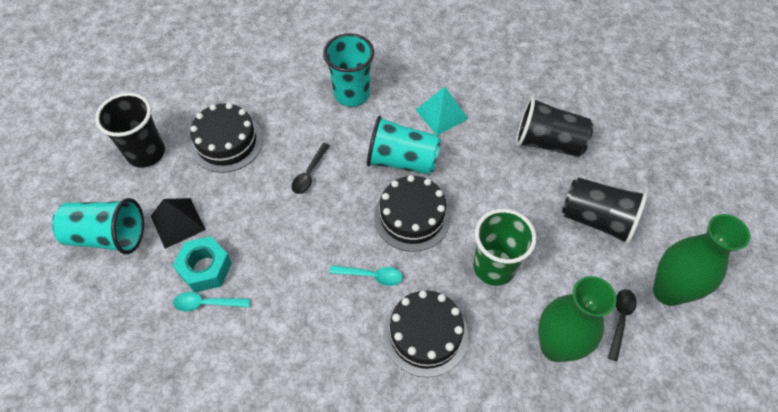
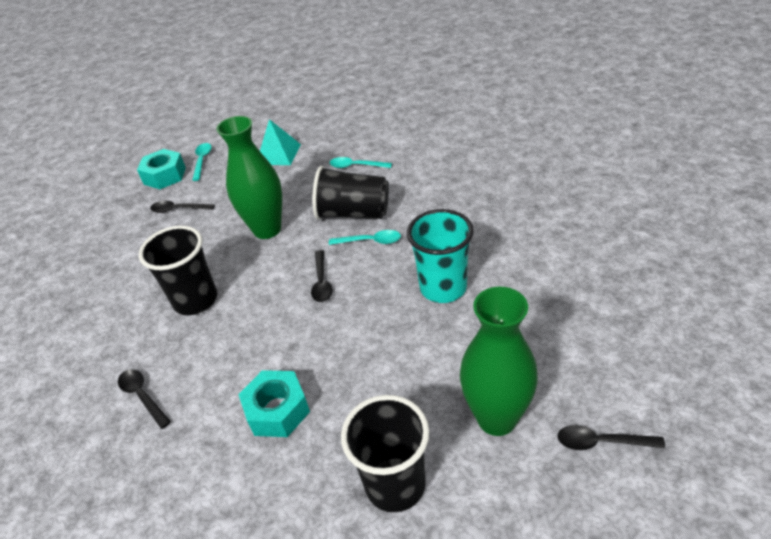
black cake: 3 -> 0
black pyramid: 1 -> 0
black spoon: 2 -> 4
green cup: 1 -> 0
turquoise cup: 3 -> 1
turquoise nut: 1 -> 2
turquoise spoon: 2 -> 3

